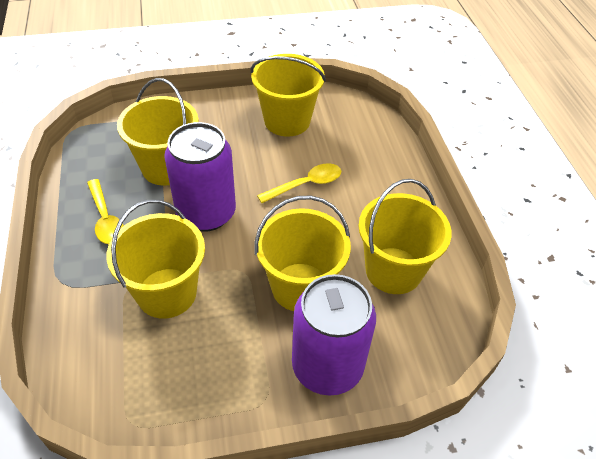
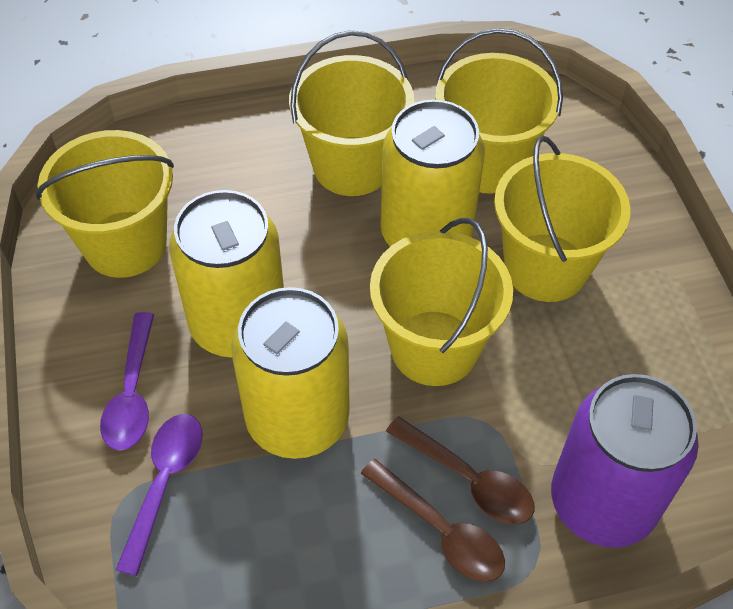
brown spoon: 0 -> 2
purple can: 2 -> 1
purple spoon: 0 -> 2
yellow can: 0 -> 3
yellow spoon: 2 -> 0

